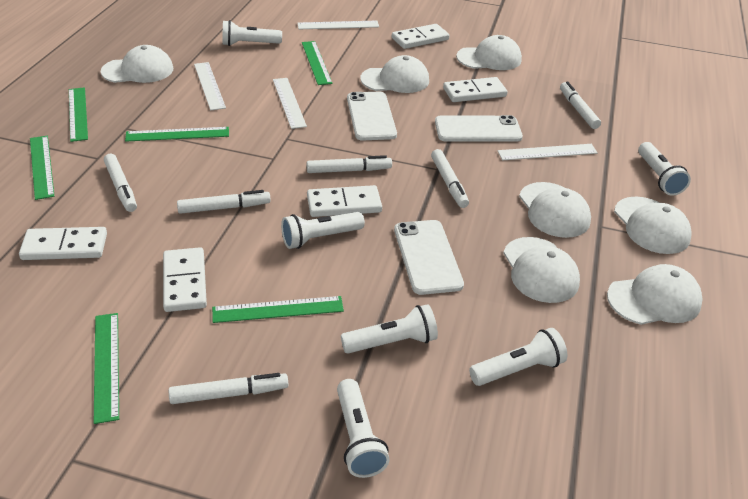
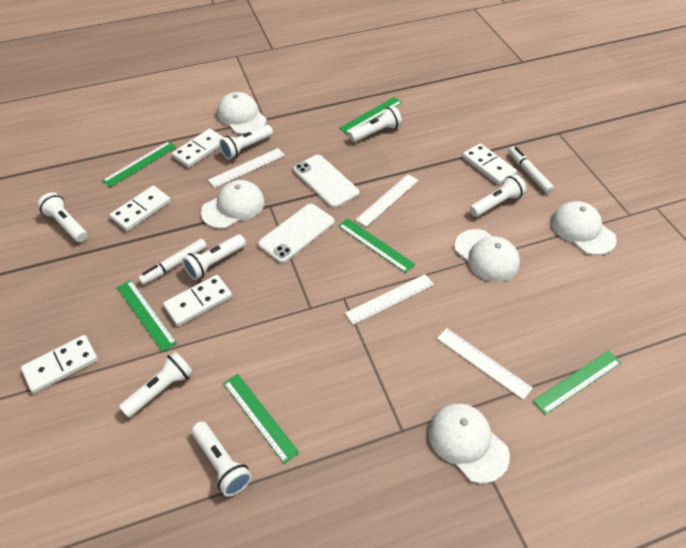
white cap: 7 -> 5
white flashlight: 6 -> 7
white marker: 6 -> 2
white phone: 3 -> 2

